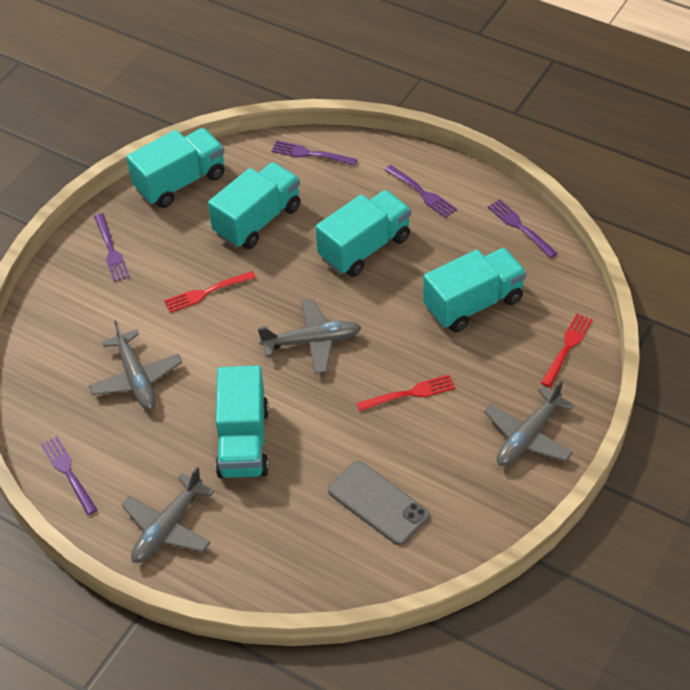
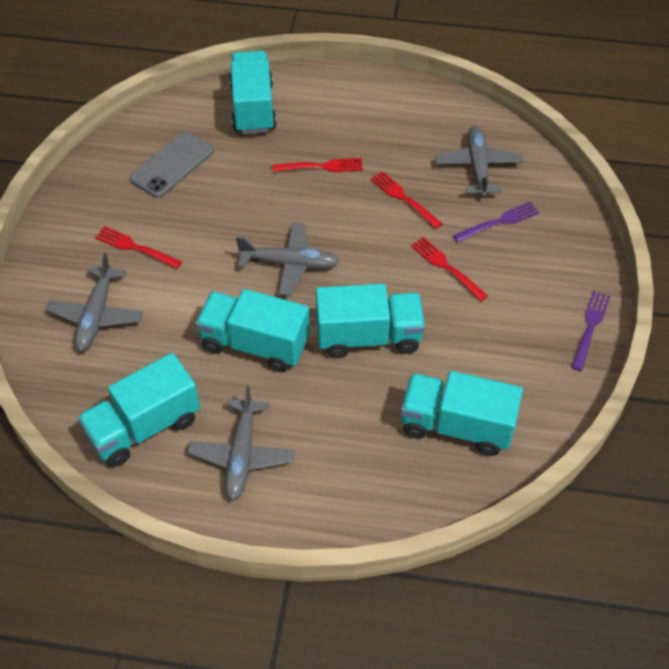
purple fork: 5 -> 2
red fork: 3 -> 4

